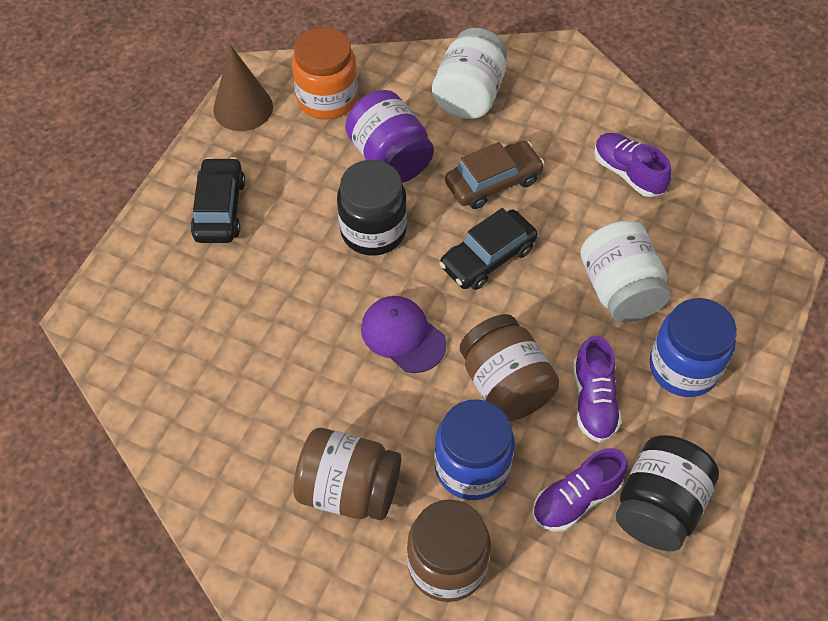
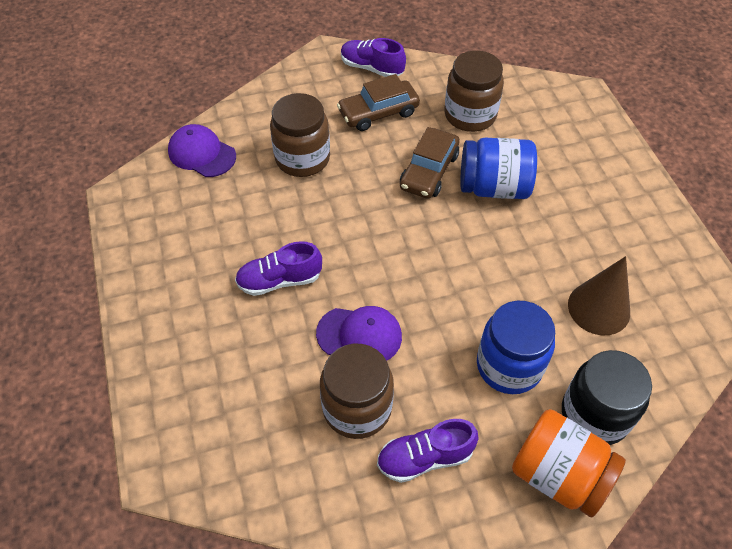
black car: 2 -> 0
black jar: 2 -> 1
brown car: 1 -> 2
purple cap: 1 -> 2
purple jar: 1 -> 0
white jar: 2 -> 0

